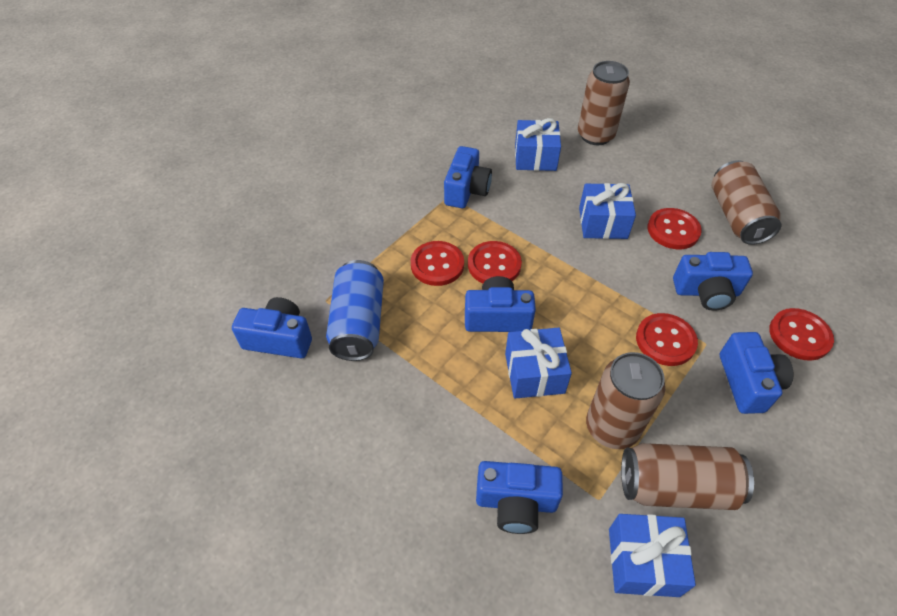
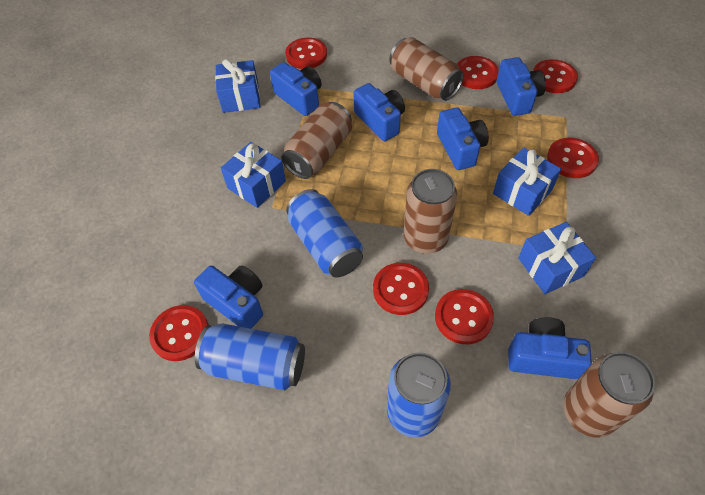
blue can: 1 -> 3
red button: 5 -> 7

